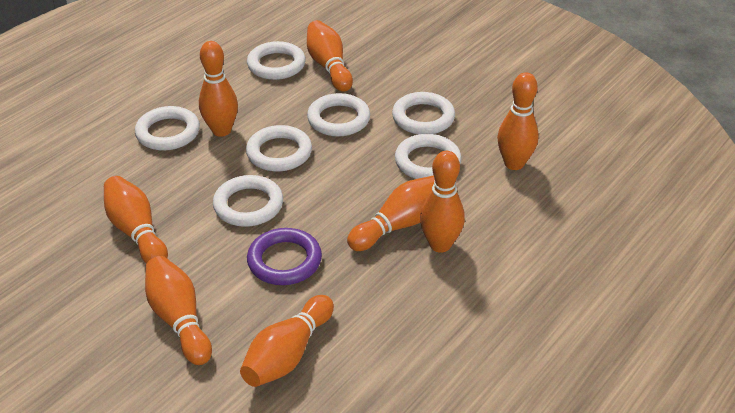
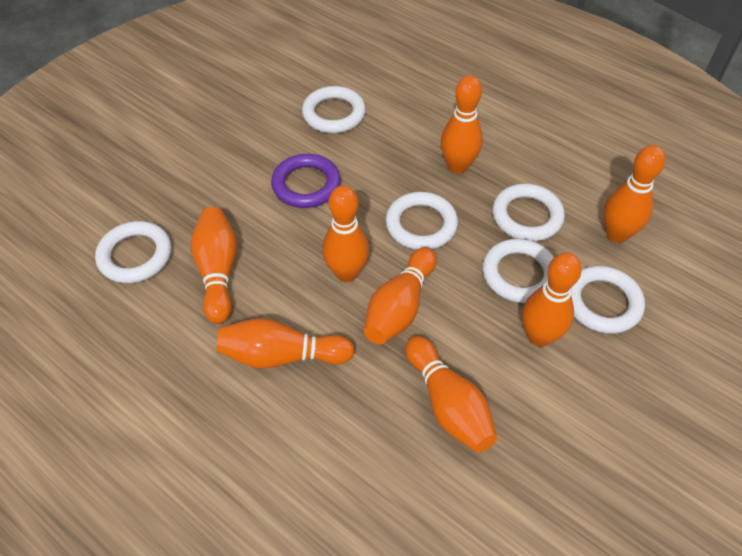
white ring: 7 -> 6

